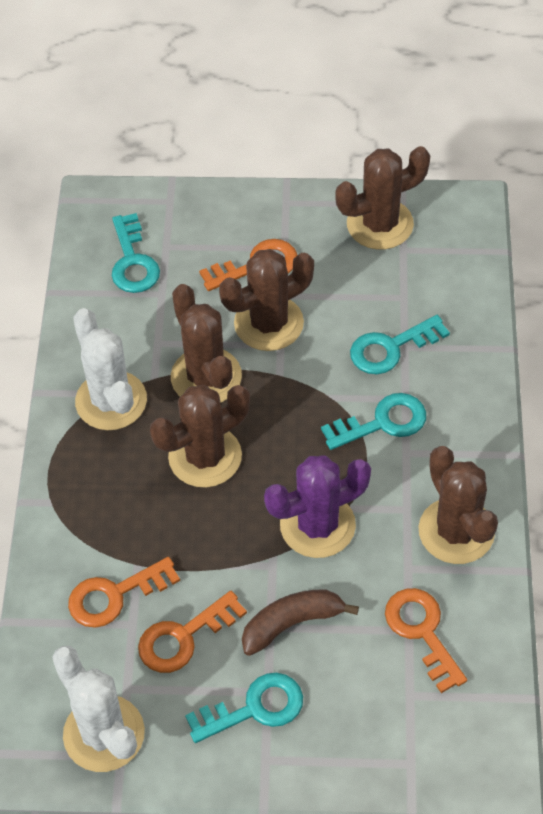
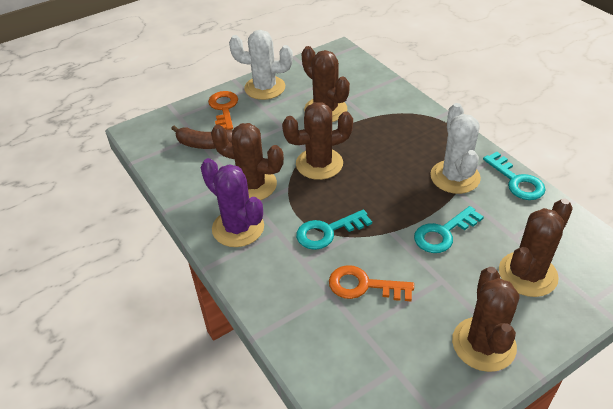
orange key: 4 -> 2
turquoise key: 4 -> 3

